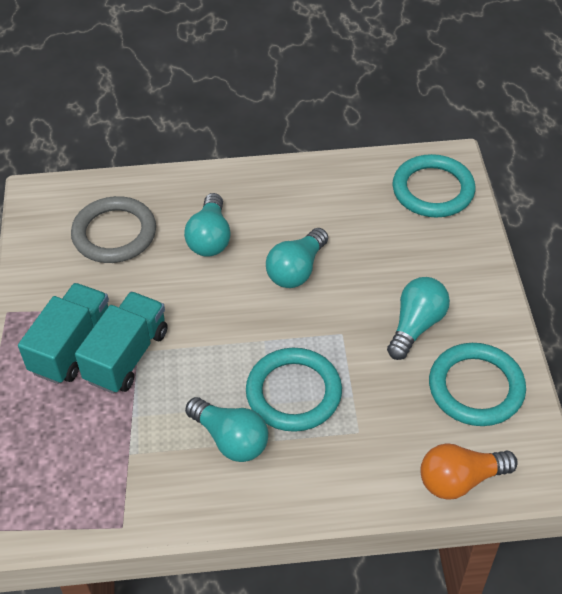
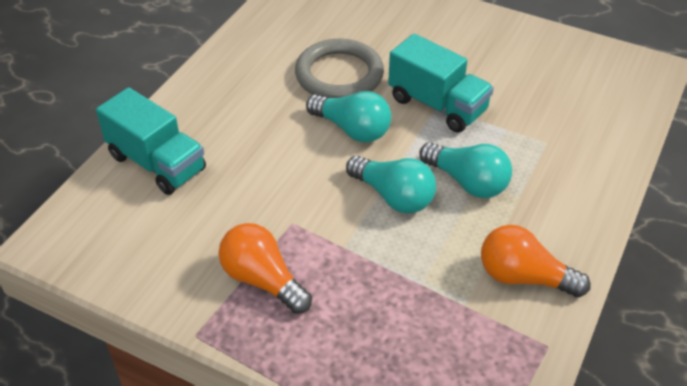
orange light bulb: 1 -> 2
turquoise light bulb: 4 -> 3
turquoise ring: 3 -> 0

